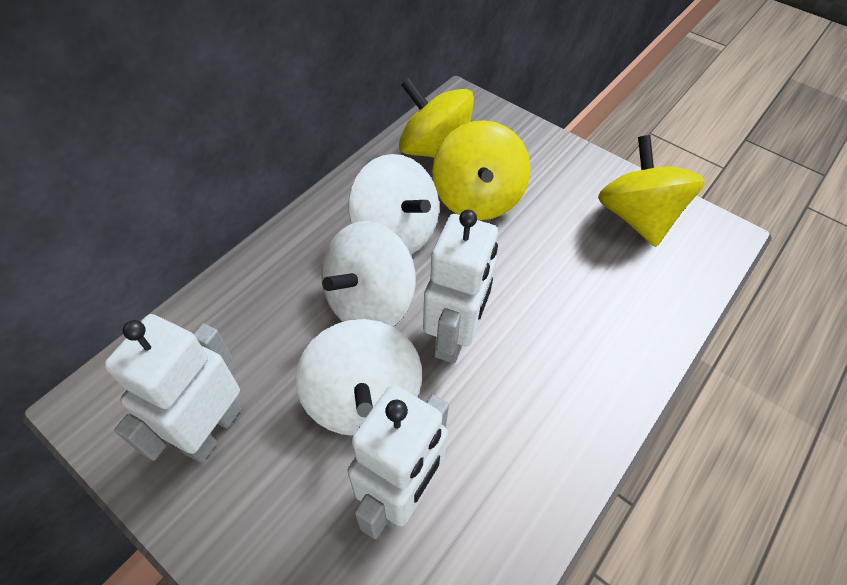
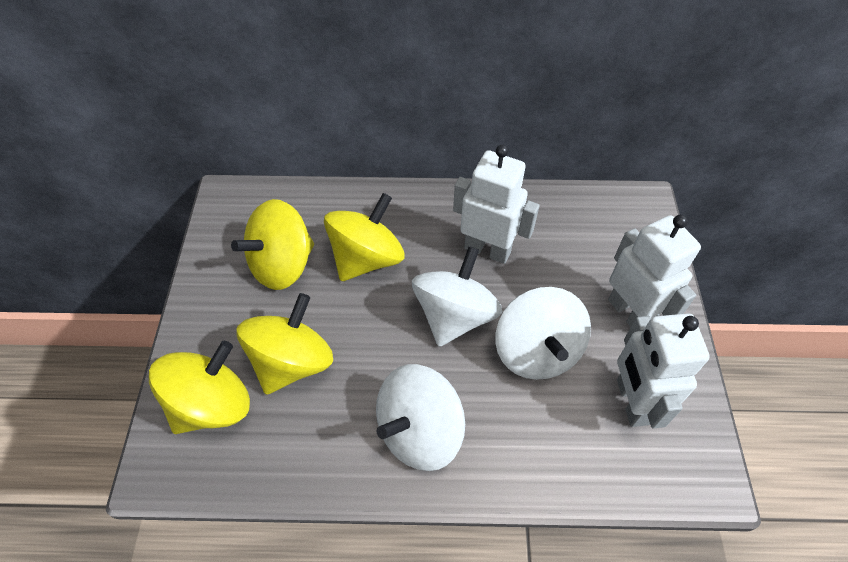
yellow spinning top: 3 -> 4

